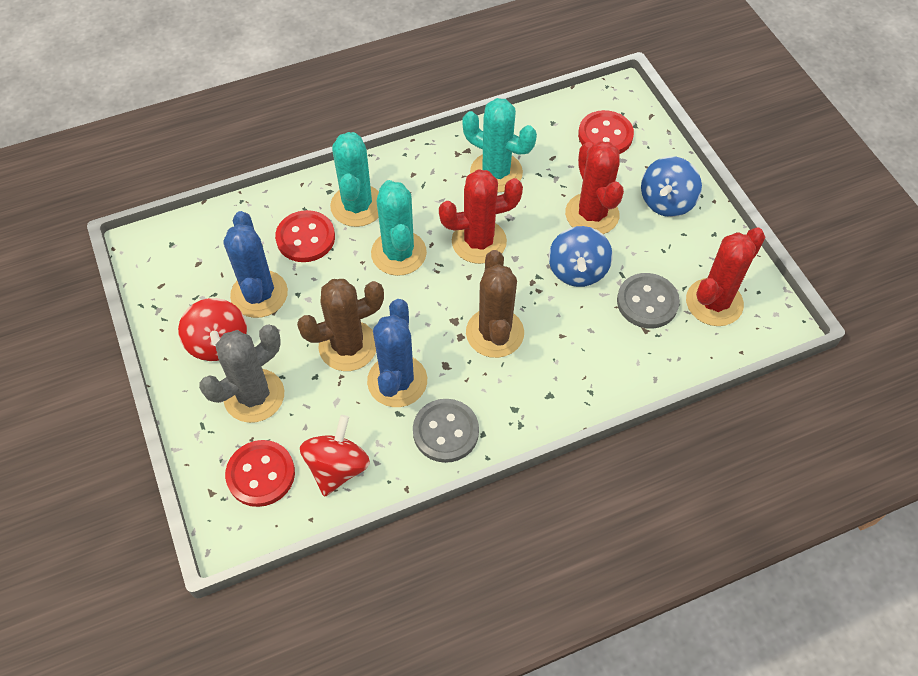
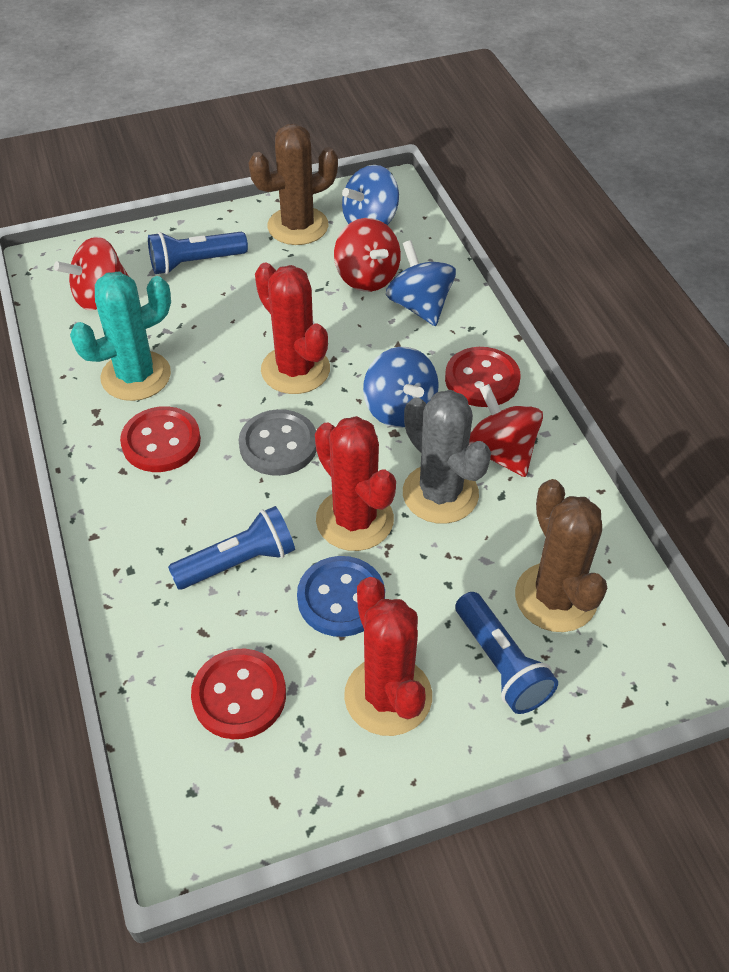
blue button: 0 -> 1
blue cactus: 2 -> 0
blue flashlight: 0 -> 3
blue spinning top: 2 -> 3
grey button: 2 -> 1
red spinning top: 2 -> 3
turquoise cactus: 3 -> 1

